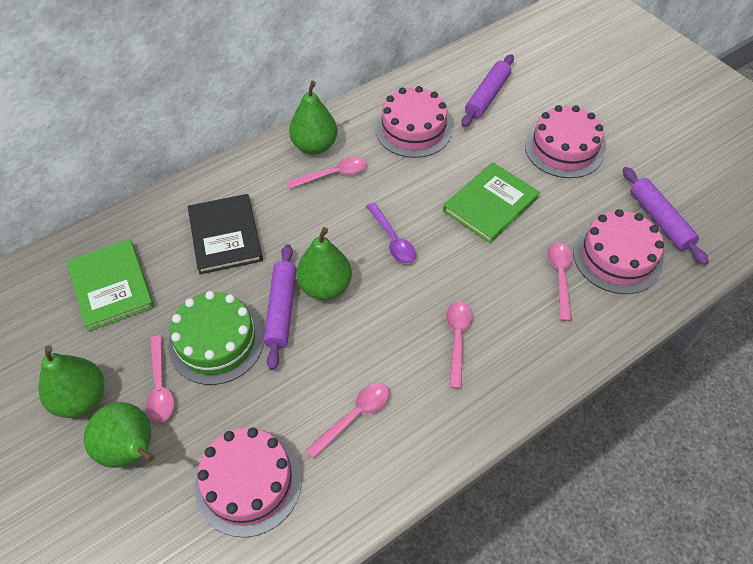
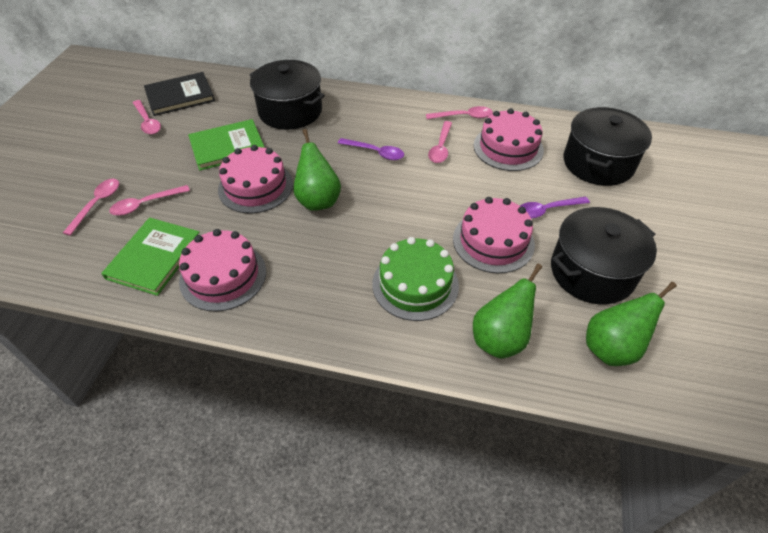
black pot: 0 -> 3
green pear: 4 -> 3
purple rolling pin: 3 -> 0
purple spoon: 1 -> 2

